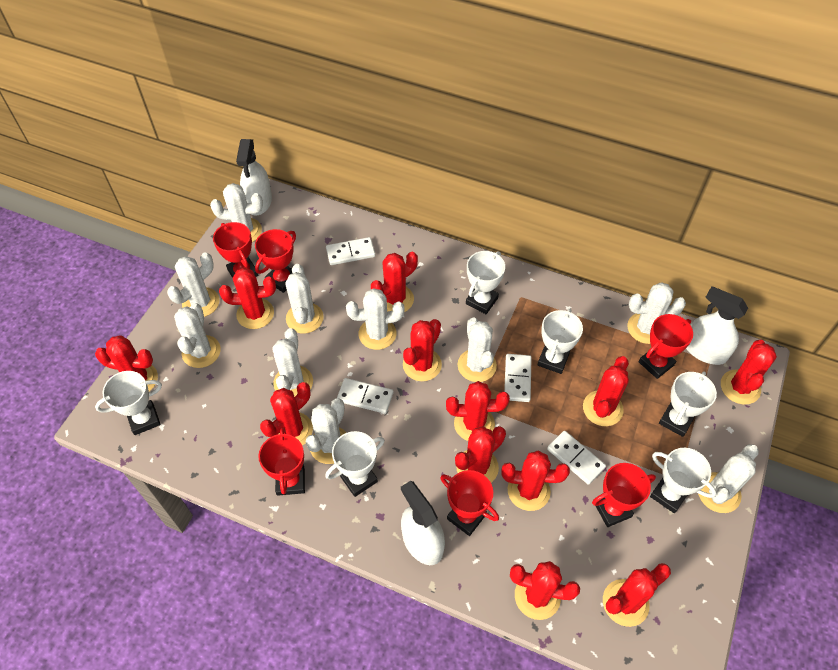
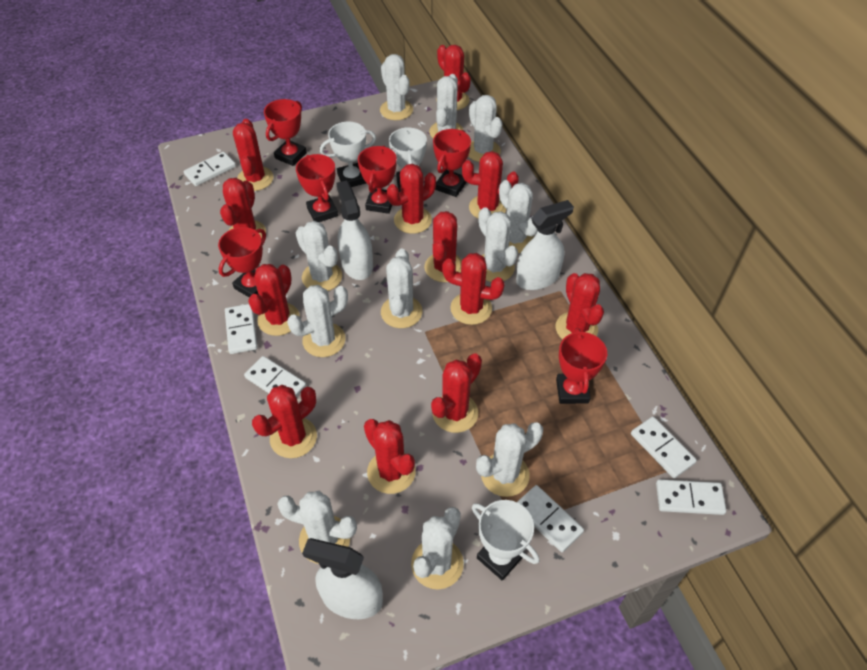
white cactus: 10 -> 11
white domino: 4 -> 6
white trophy: 6 -> 3

